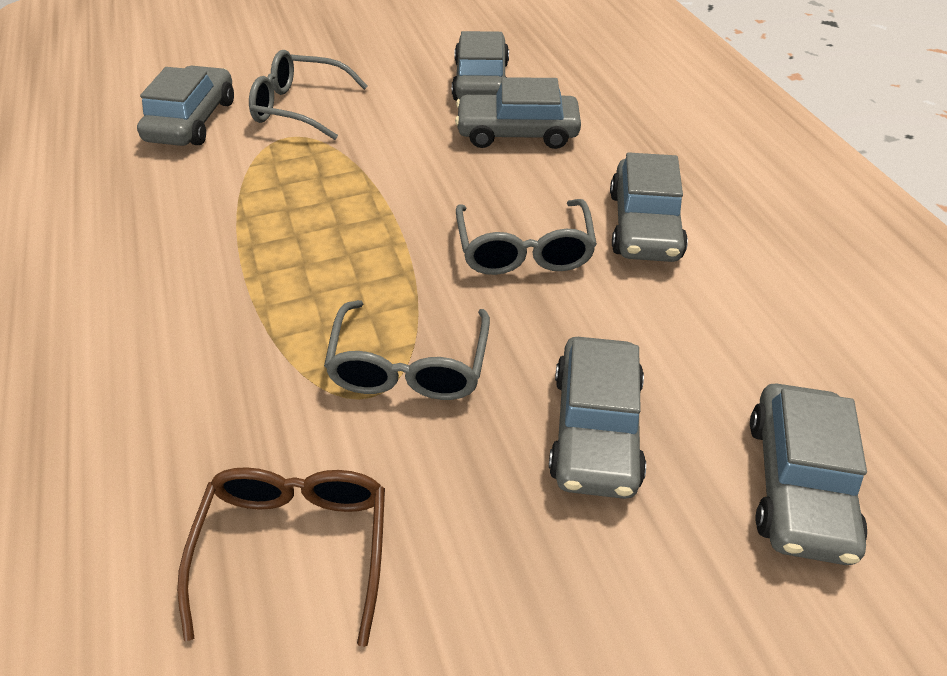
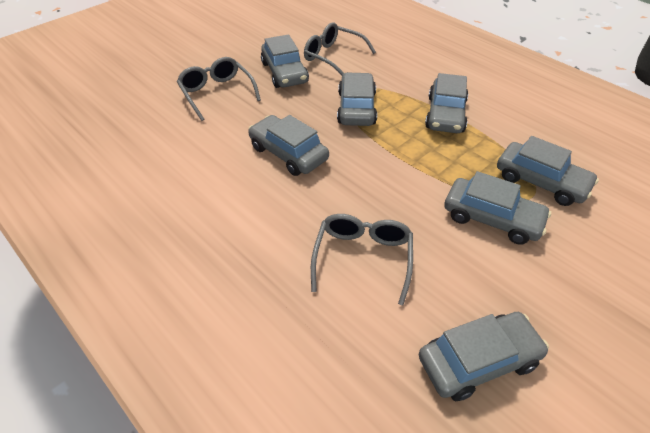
brown glasses: 1 -> 0
grey car: 6 -> 7

